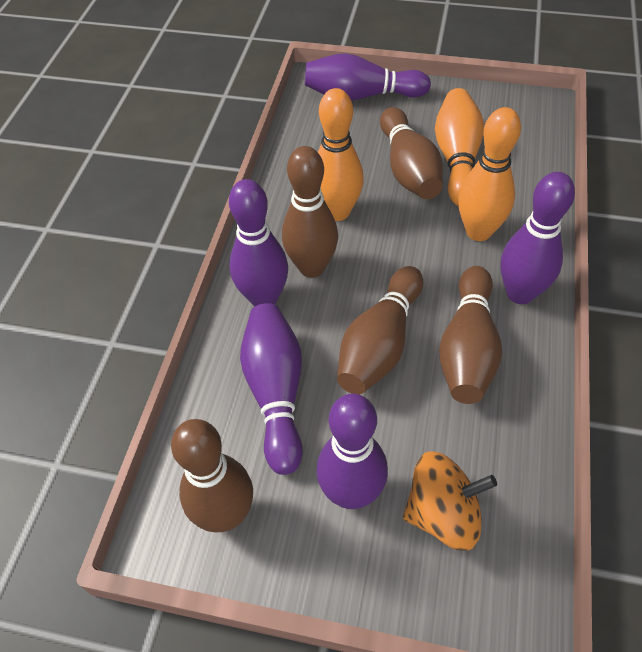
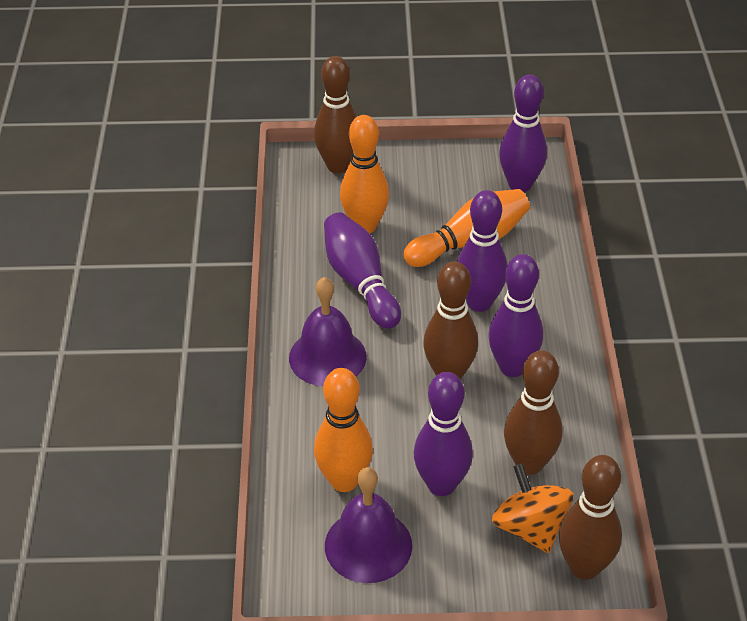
brown bowling pin: 5 -> 4
purple bell: 0 -> 2

